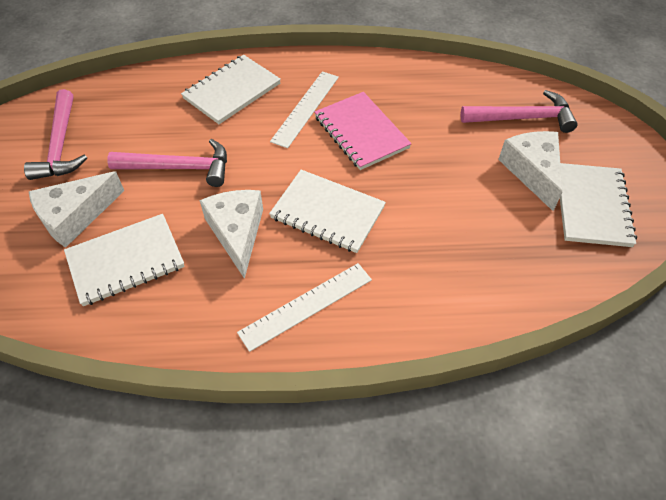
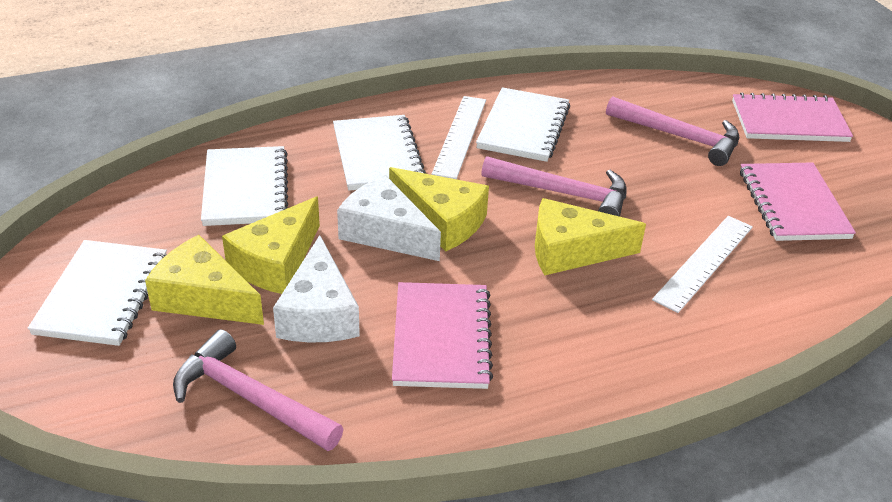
pink notebook: 1 -> 3
white cheese: 3 -> 2
yellow cheese: 0 -> 4

